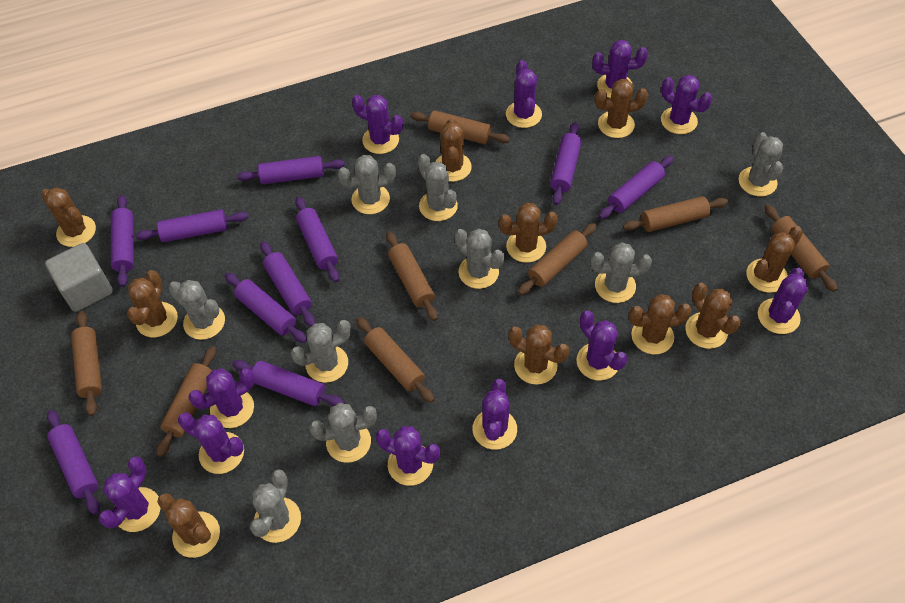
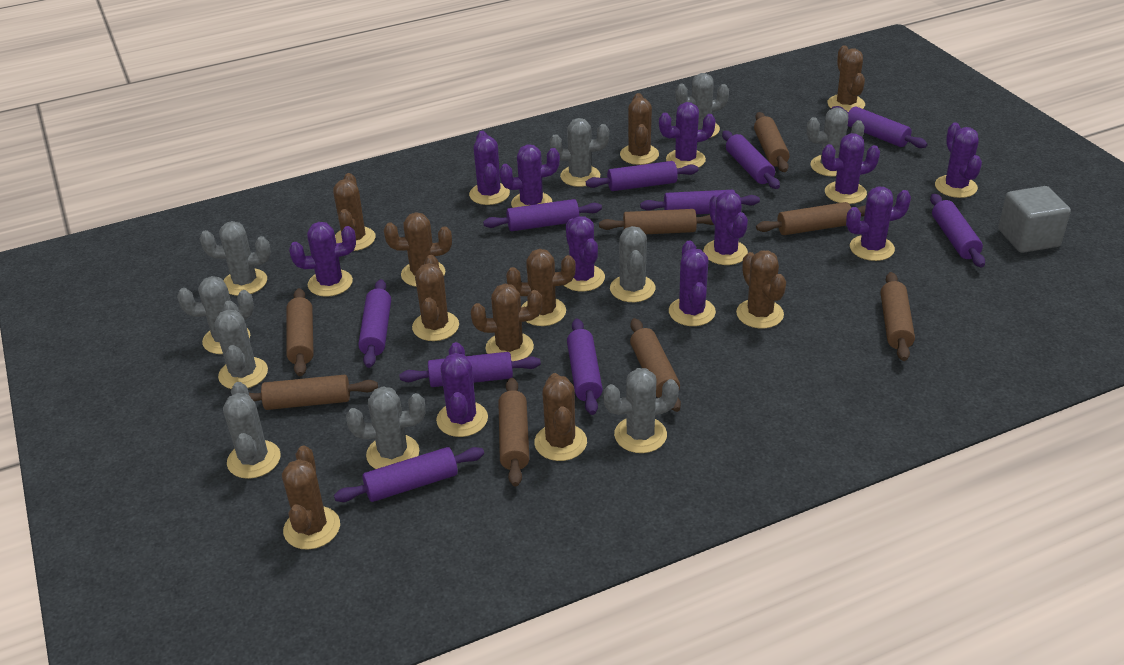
grey cactus: 9 -> 10

